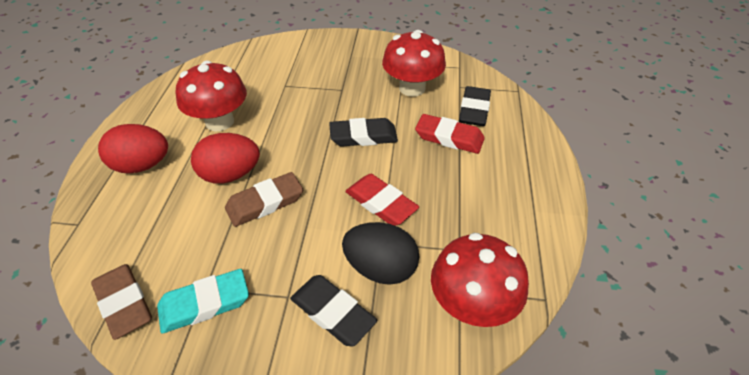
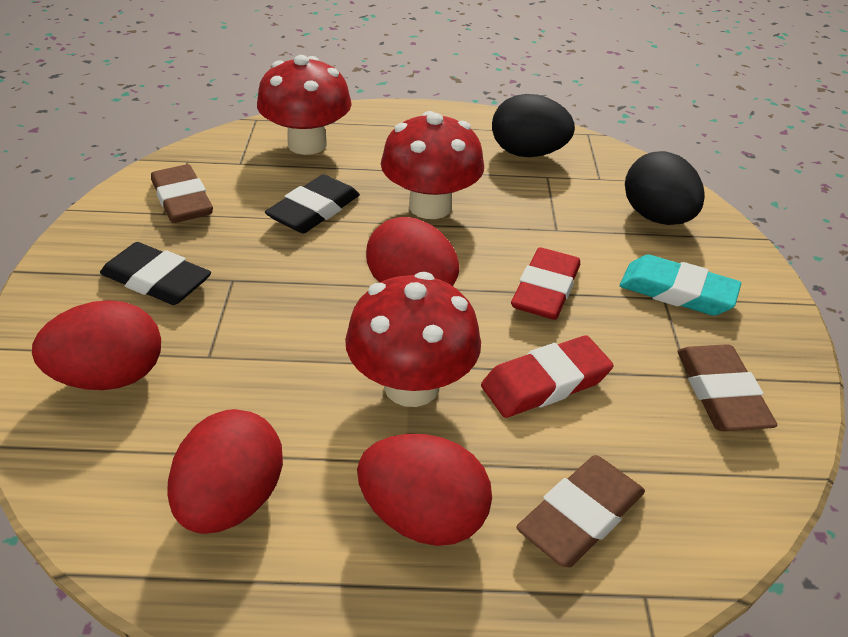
black egg: 1 -> 2
black eraser: 3 -> 2
brown eraser: 2 -> 3
red egg: 2 -> 4

